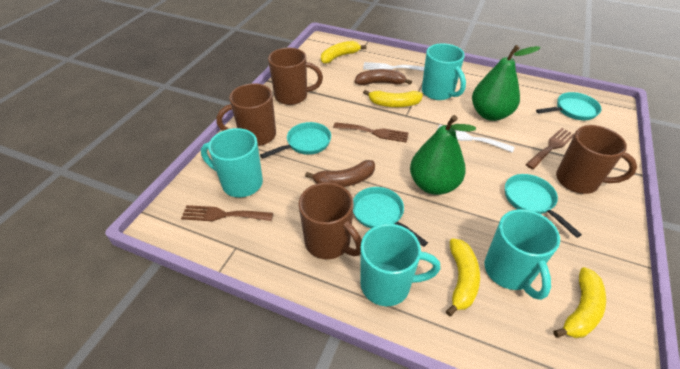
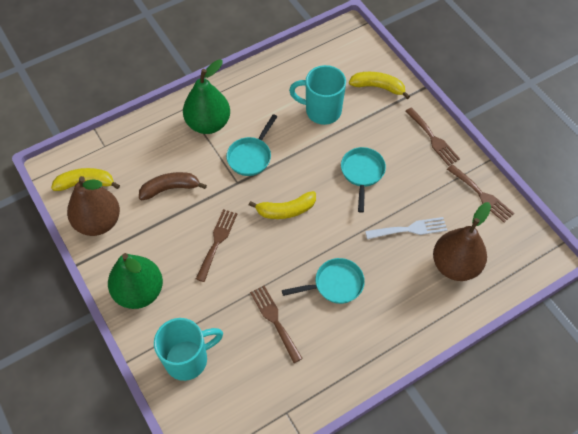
brown banana: 2 -> 1
brown fork: 3 -> 4
brown mug: 4 -> 0
brown pear: 0 -> 2
turquoise mug: 4 -> 2
turquoise pan: 4 -> 3
white fork: 2 -> 1
yellow banana: 4 -> 3

